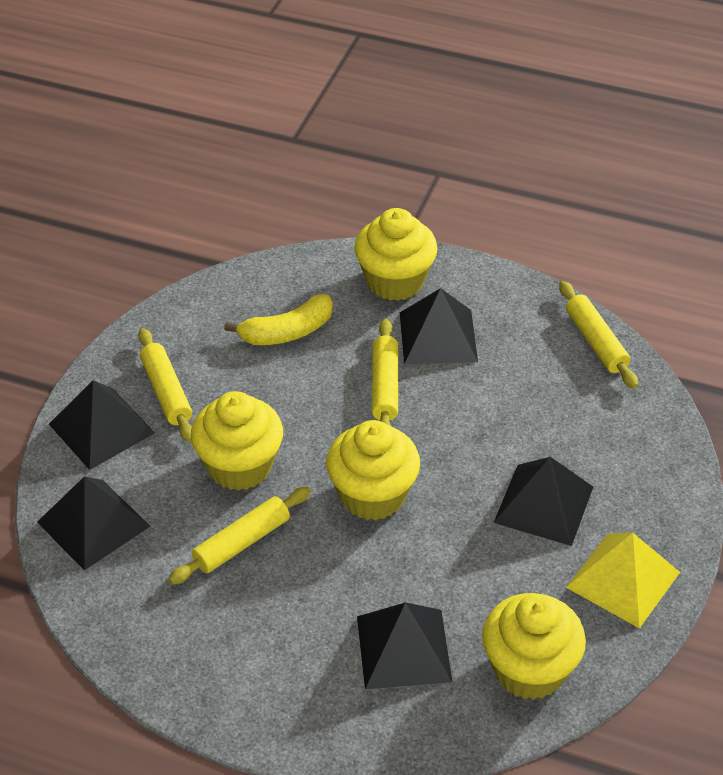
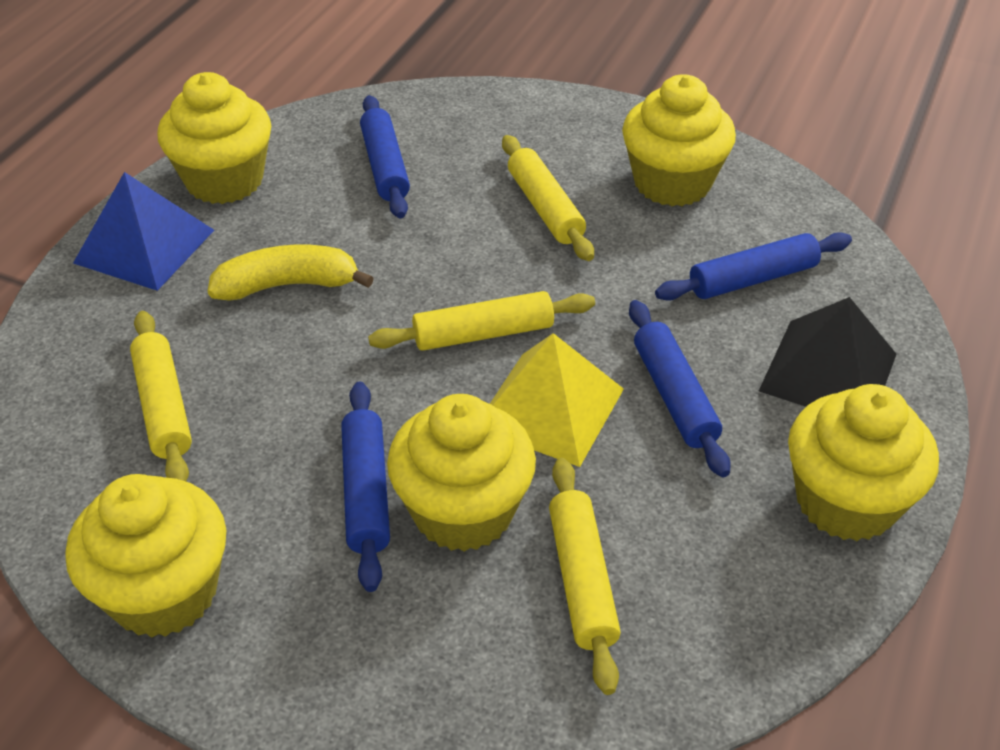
black pyramid: 5 -> 1
blue pyramid: 0 -> 1
blue rolling pin: 0 -> 4
yellow cupcake: 4 -> 5

